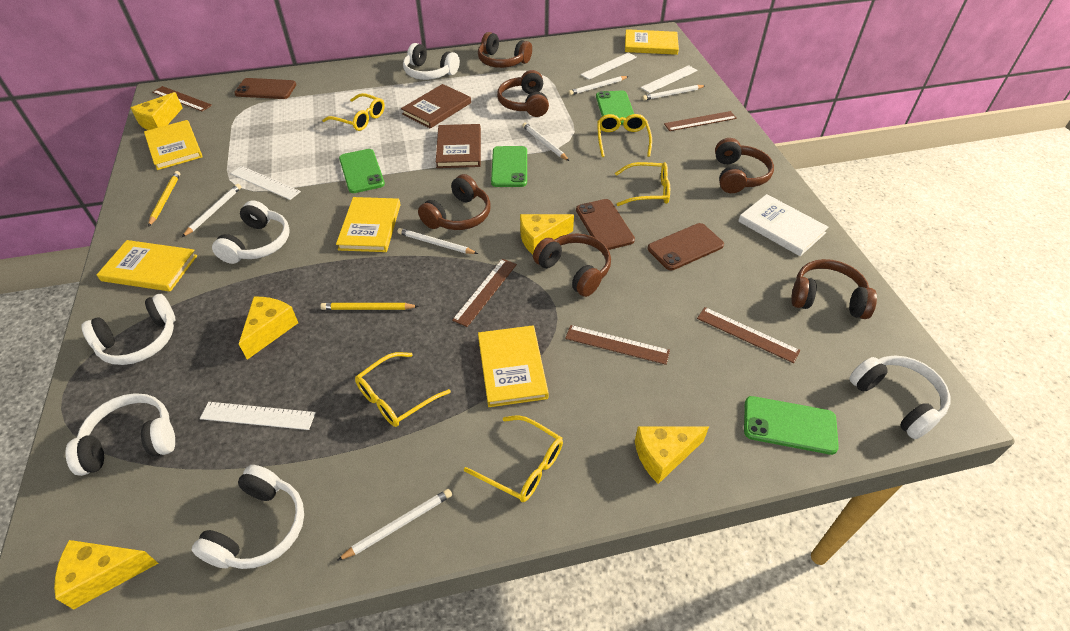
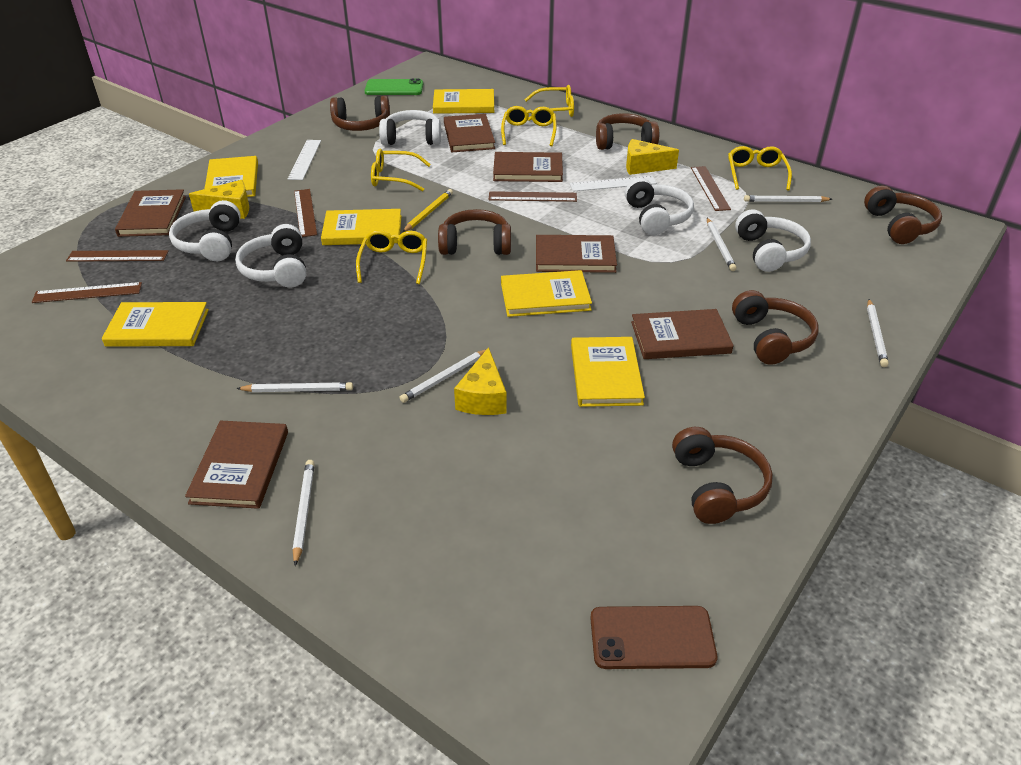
brown book: 2 -> 6
brown phone: 3 -> 1
green phone: 4 -> 1
white book: 1 -> 0
white headphones: 6 -> 5
white ruler: 4 -> 2
yellow book: 5 -> 6
yellow cheese: 5 -> 3
yellow pencil: 2 -> 1

